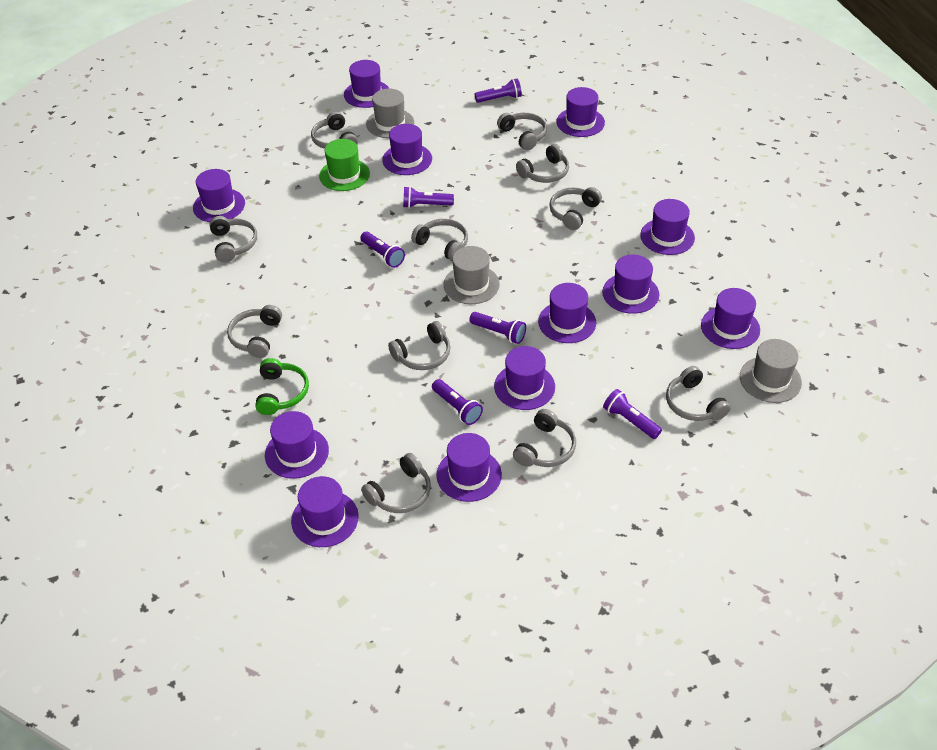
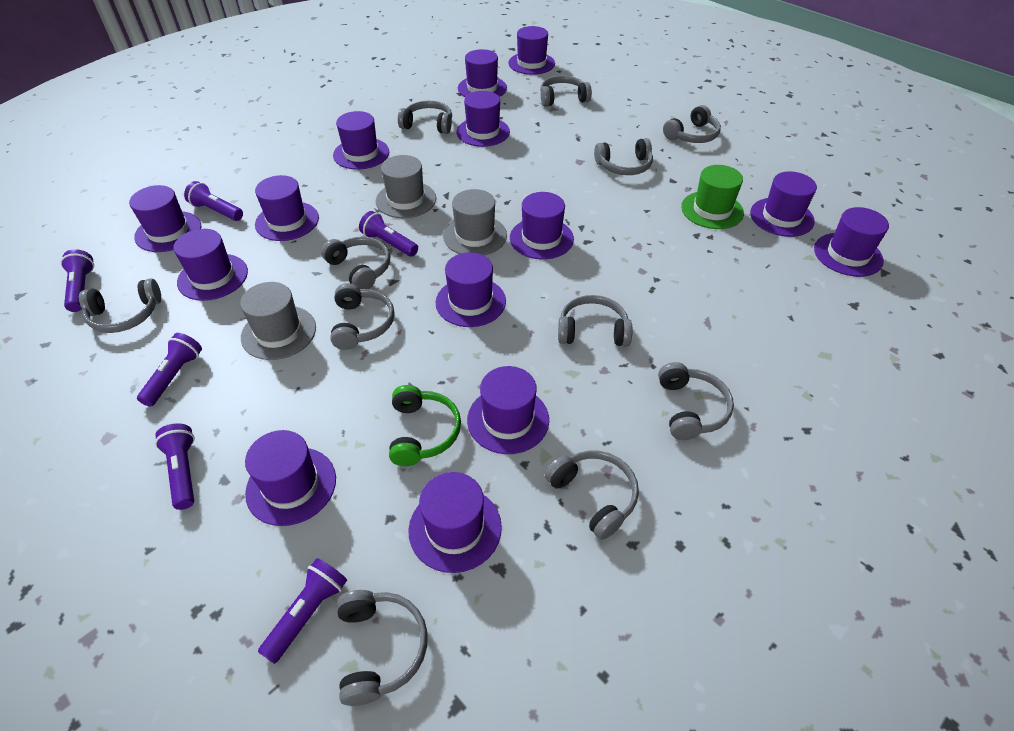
purple hat: 12 -> 14

